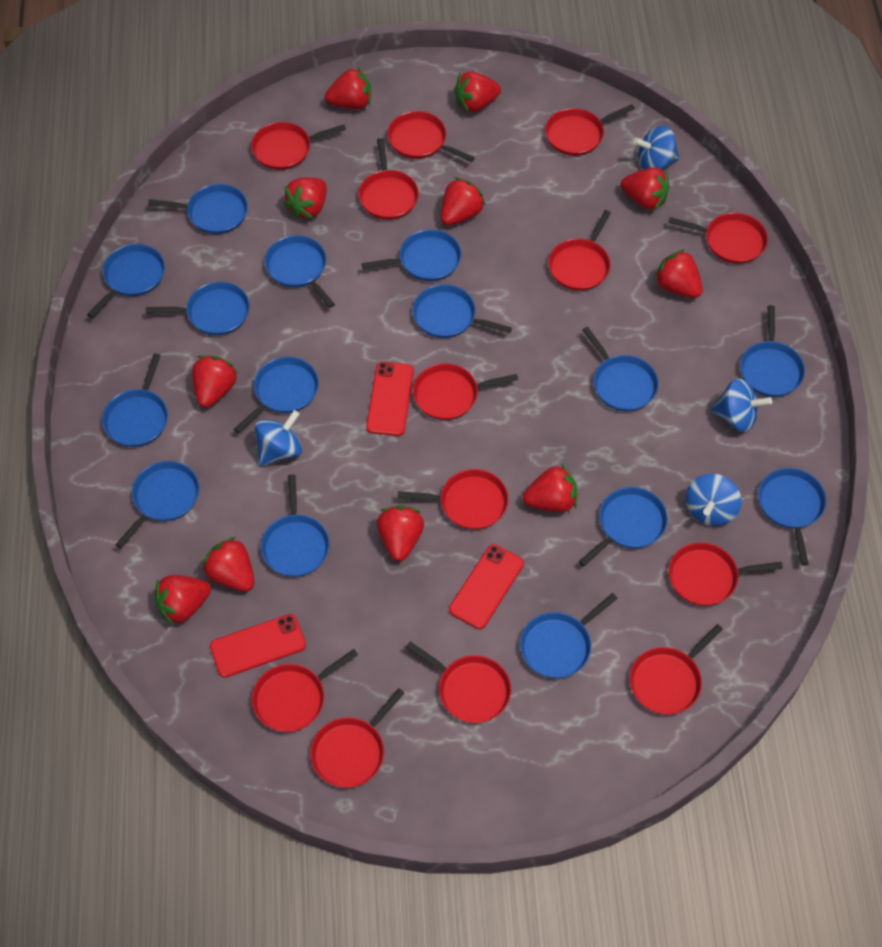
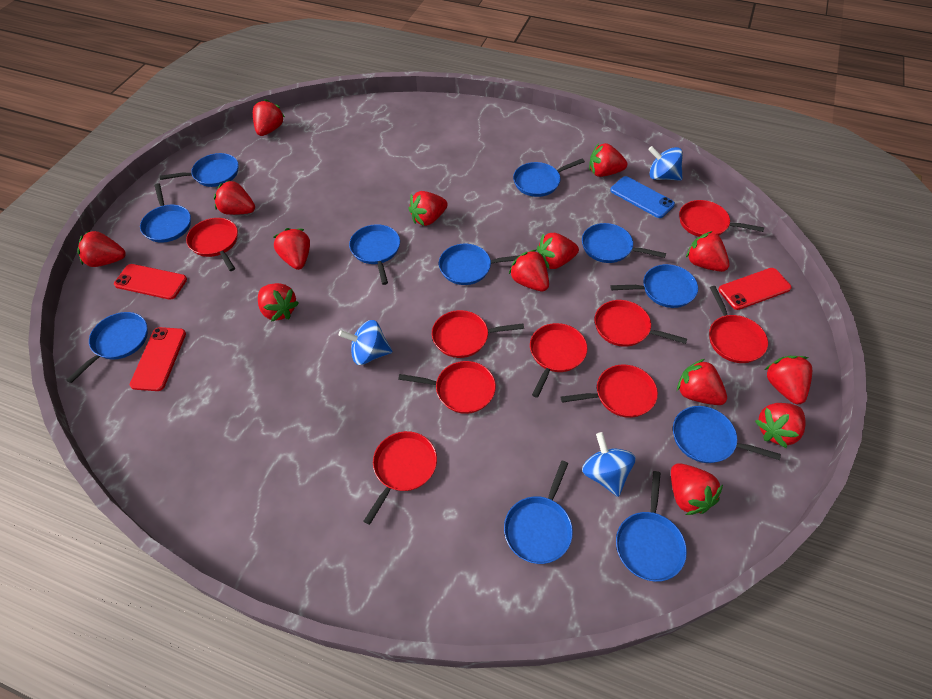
blue pan: 15 -> 11
blue phone: 0 -> 1
blue spinning top: 4 -> 3
red pan: 13 -> 9
red strawberry: 11 -> 14

